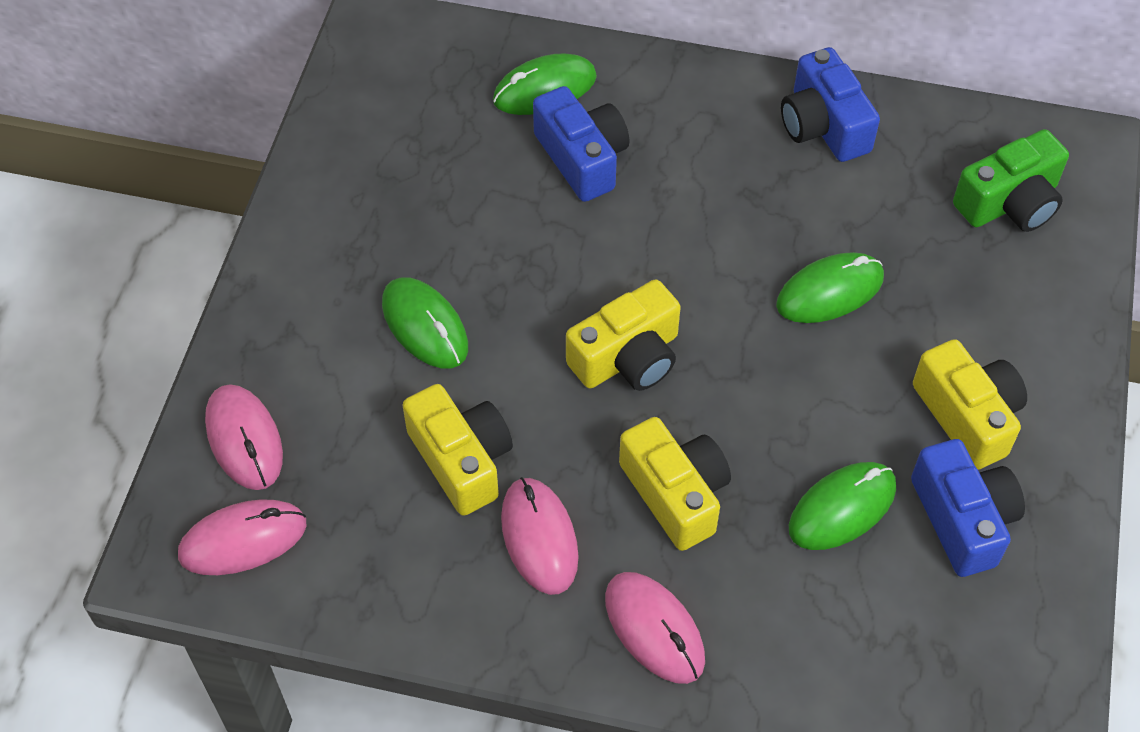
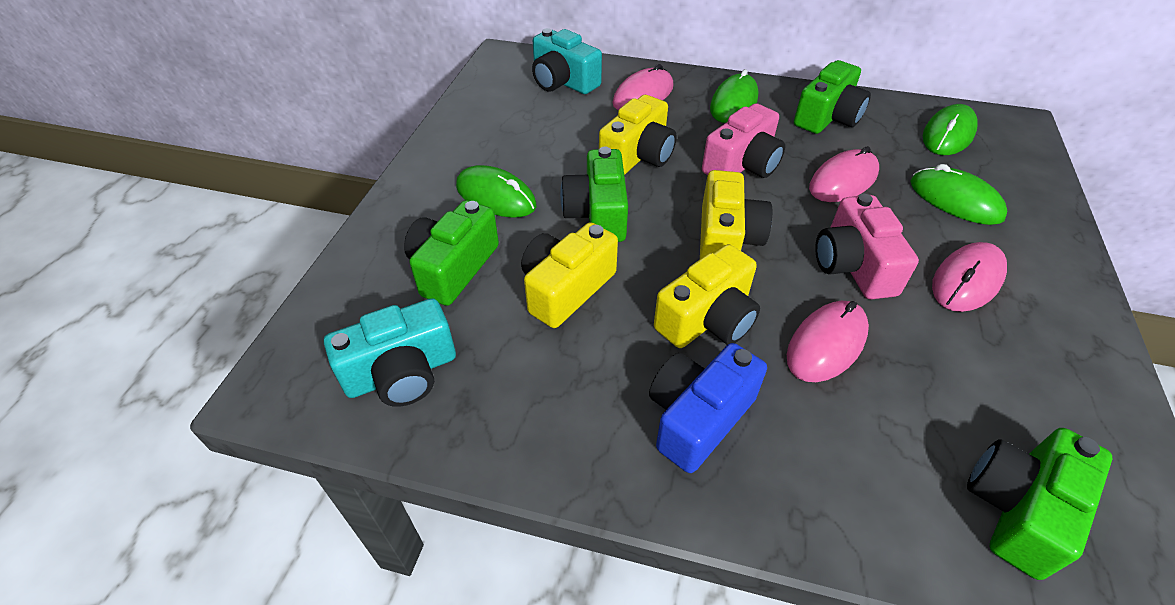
blue camera: 3 -> 1
green camera: 1 -> 4
pink camera: 0 -> 2
turquoise camera: 0 -> 2

